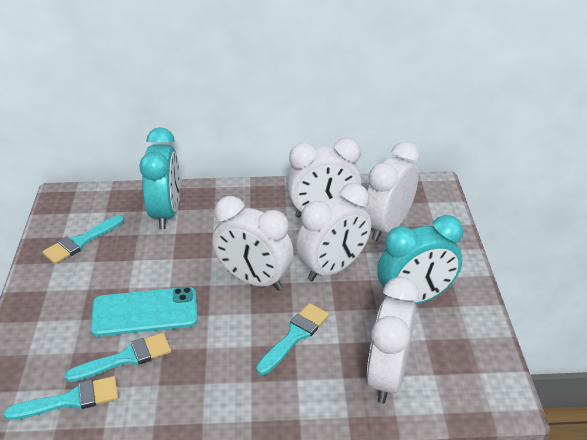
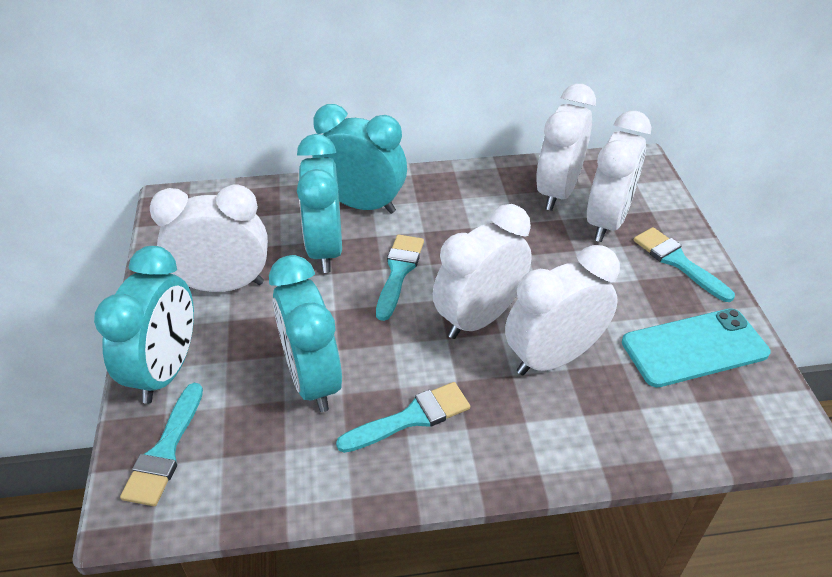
turquoise clock: 2 -> 4

